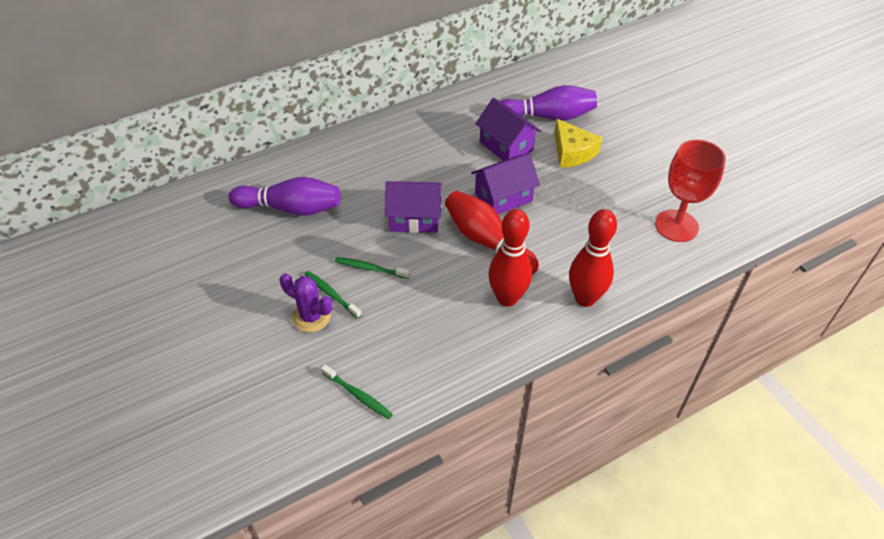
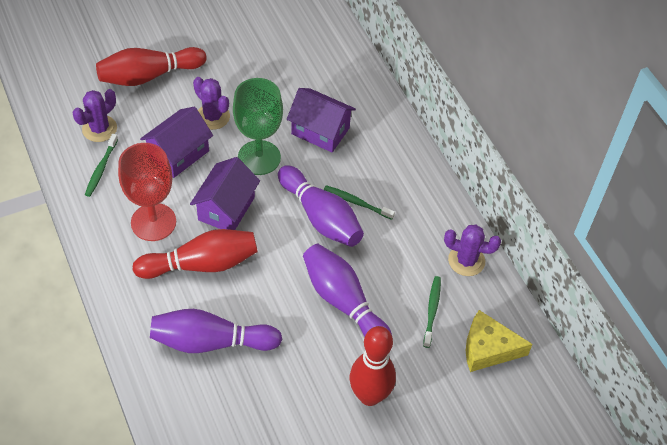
green goblet: 0 -> 1
purple bowling pin: 2 -> 3
purple cactus: 1 -> 3

